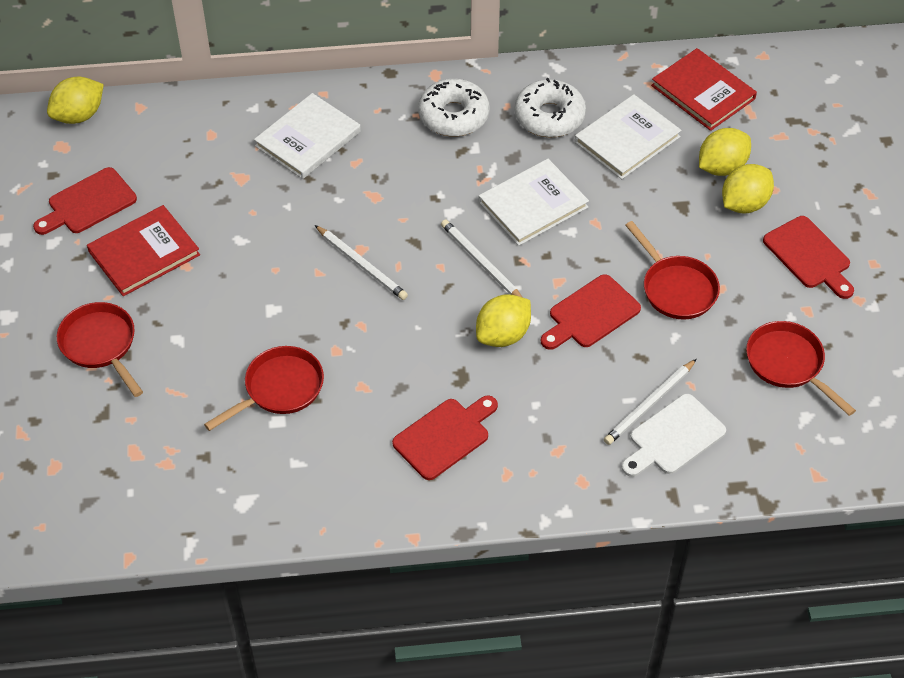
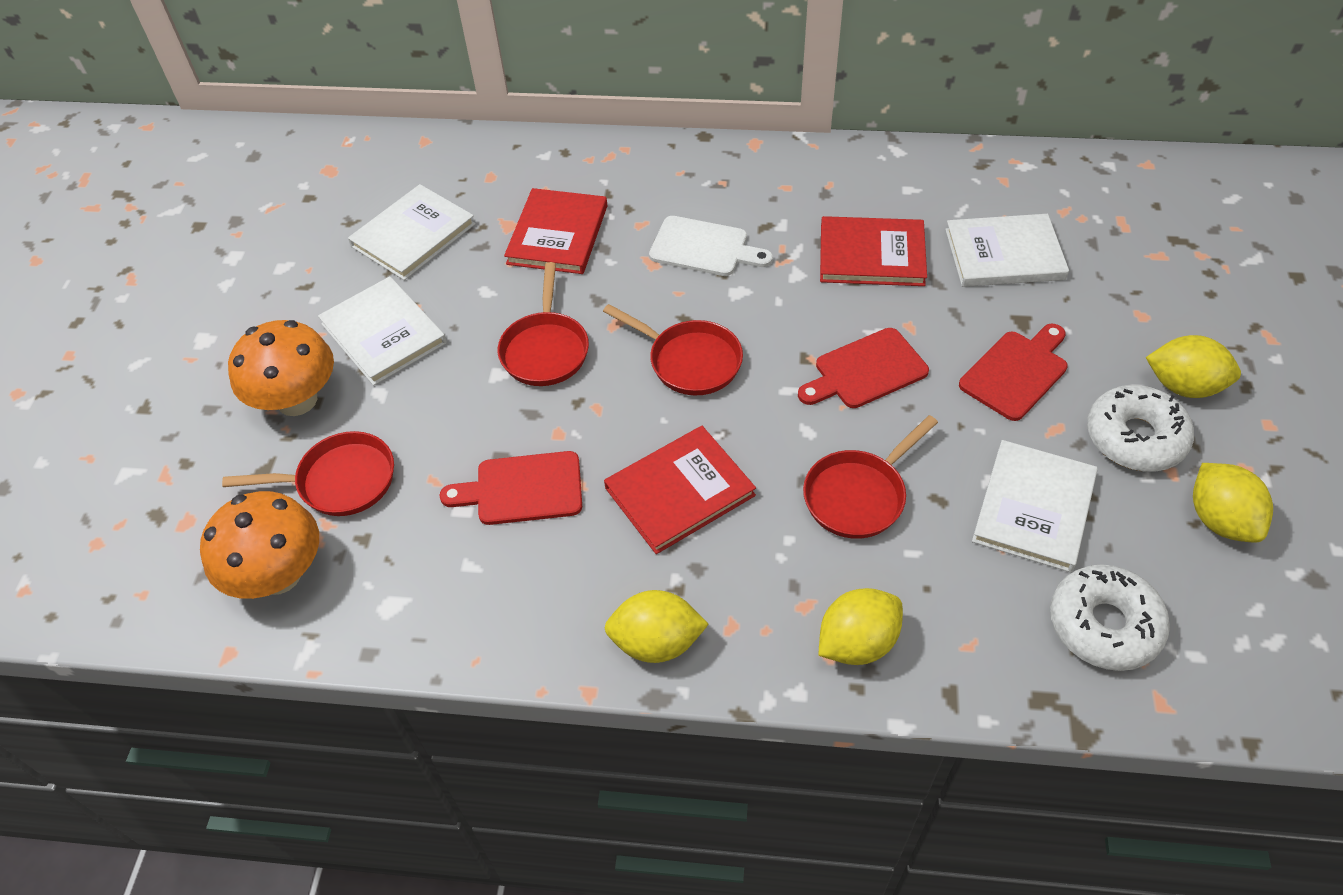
orange mushroom: 0 -> 2
red book: 2 -> 3
red cutting board: 4 -> 3
white book: 3 -> 4
white pencil: 3 -> 0

